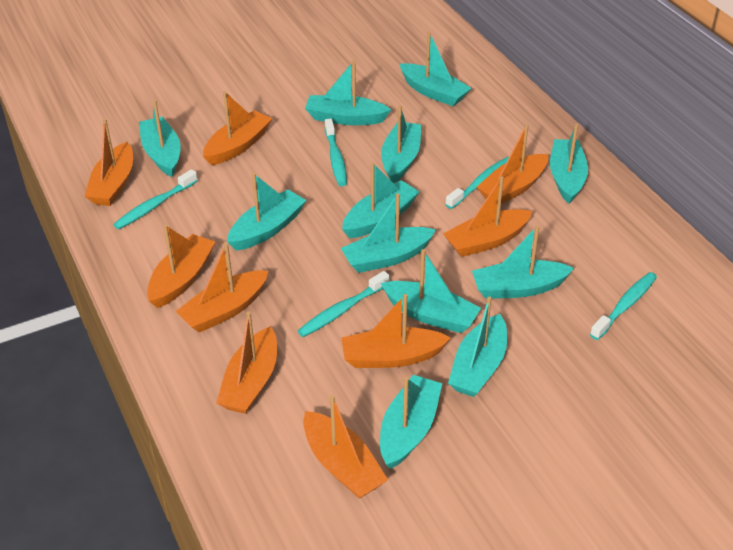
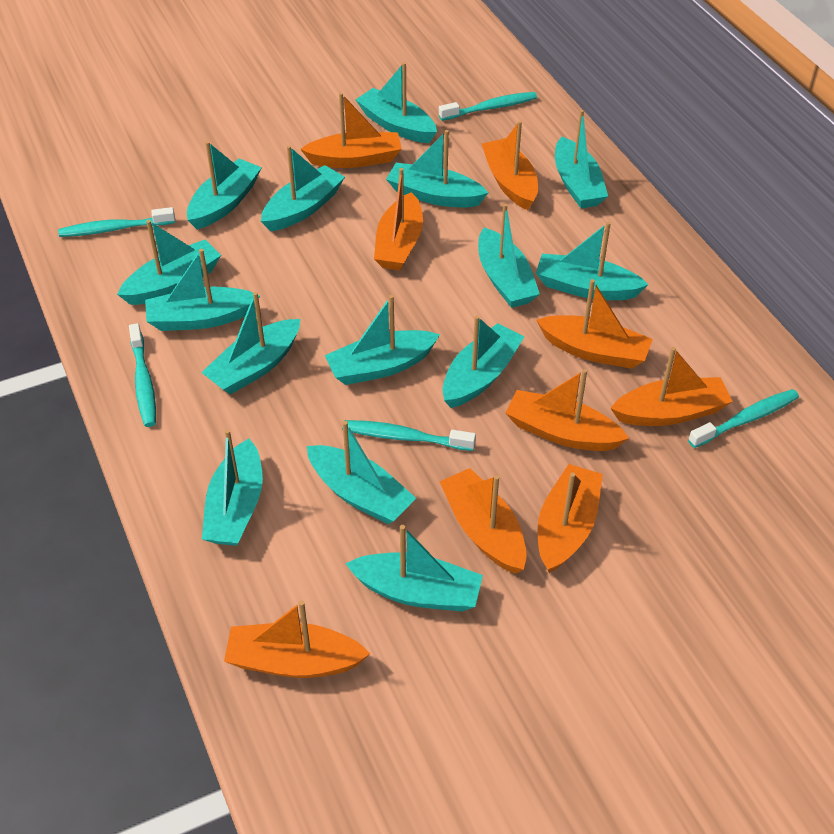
turquoise boat: 12 -> 15

